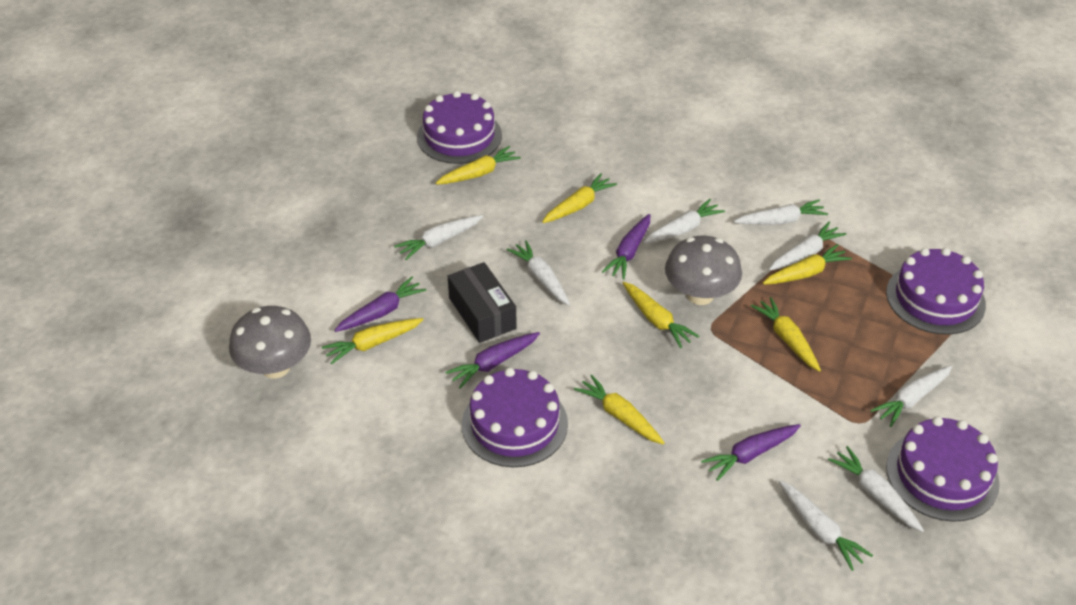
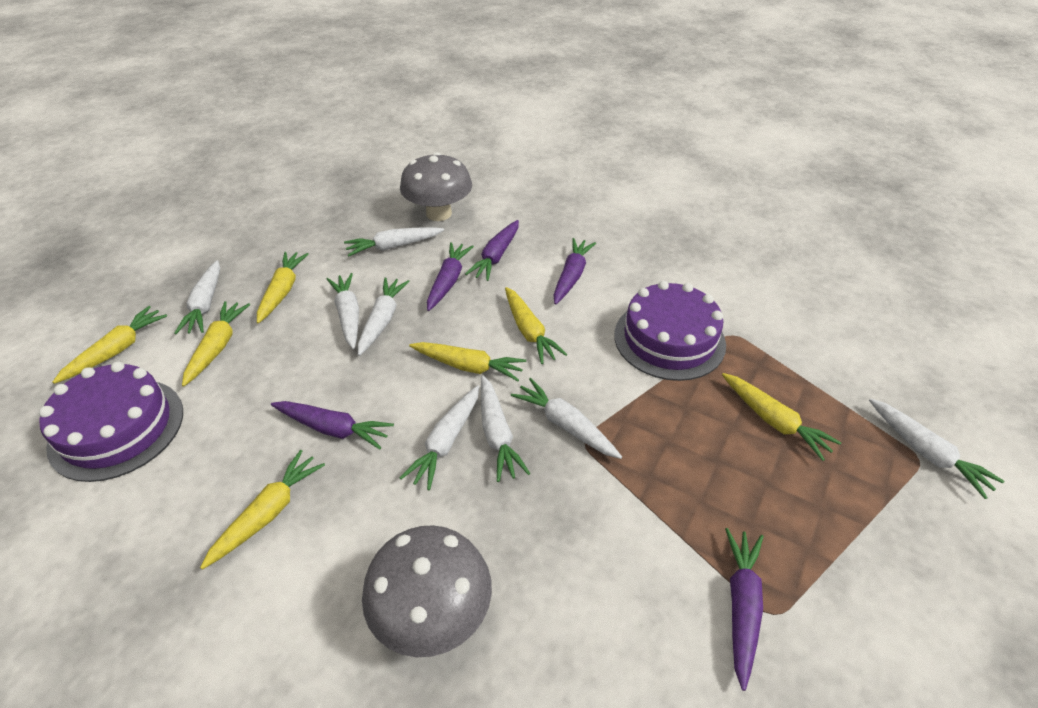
black box: 1 -> 0
purple cake: 4 -> 2
purple carrot: 4 -> 5

